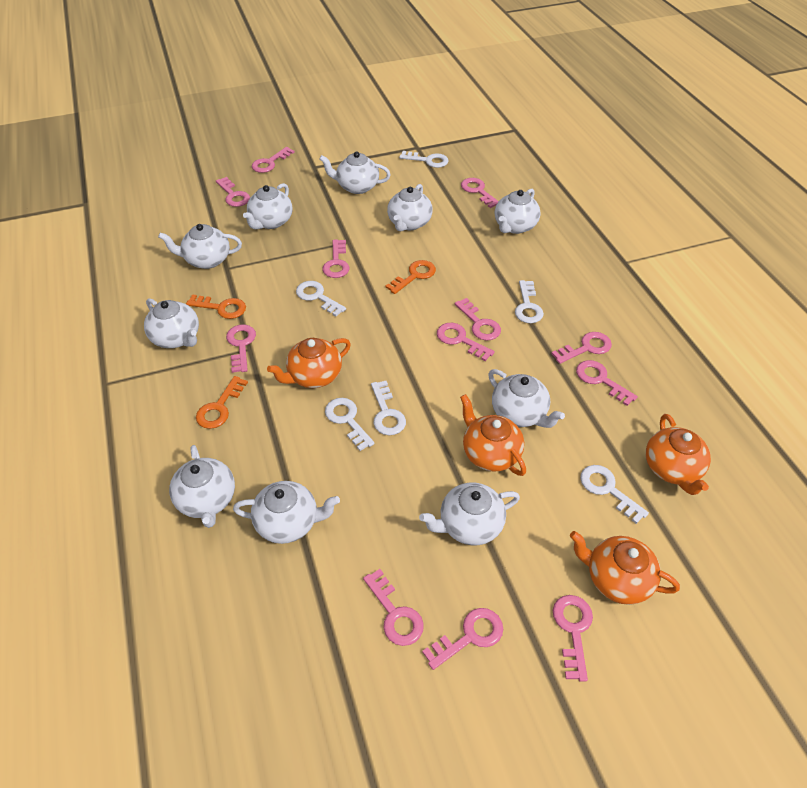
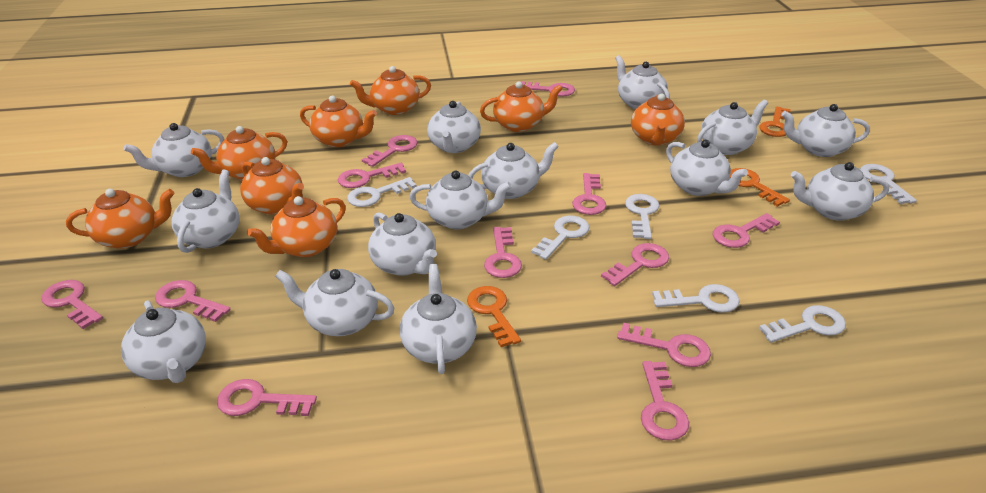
orange teapot: 4 -> 8
white teapot: 10 -> 14

